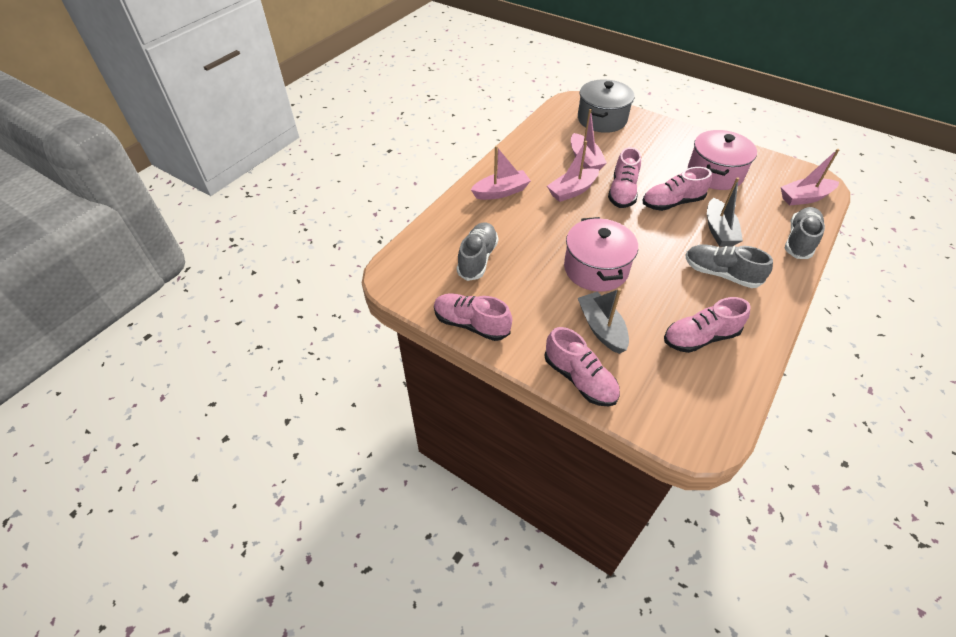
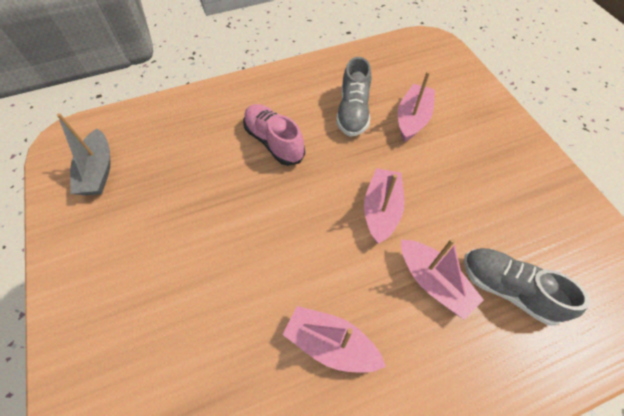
grey boat: 2 -> 1
grey pot: 1 -> 0
grey shoe: 3 -> 2
pink pot: 2 -> 0
pink shoe: 5 -> 1

